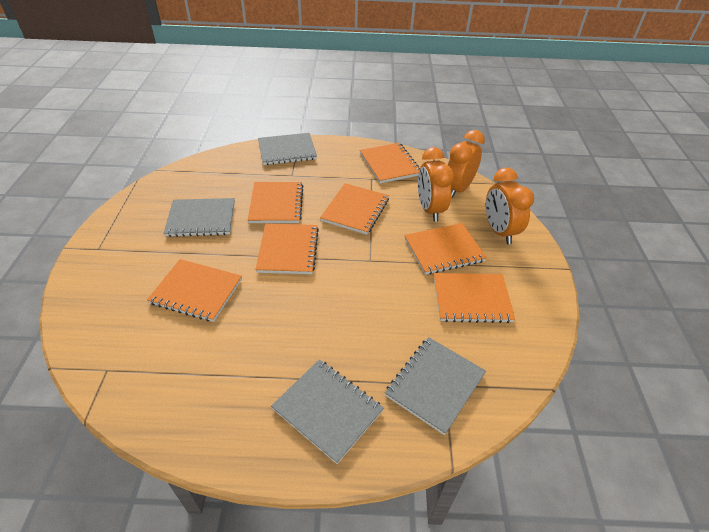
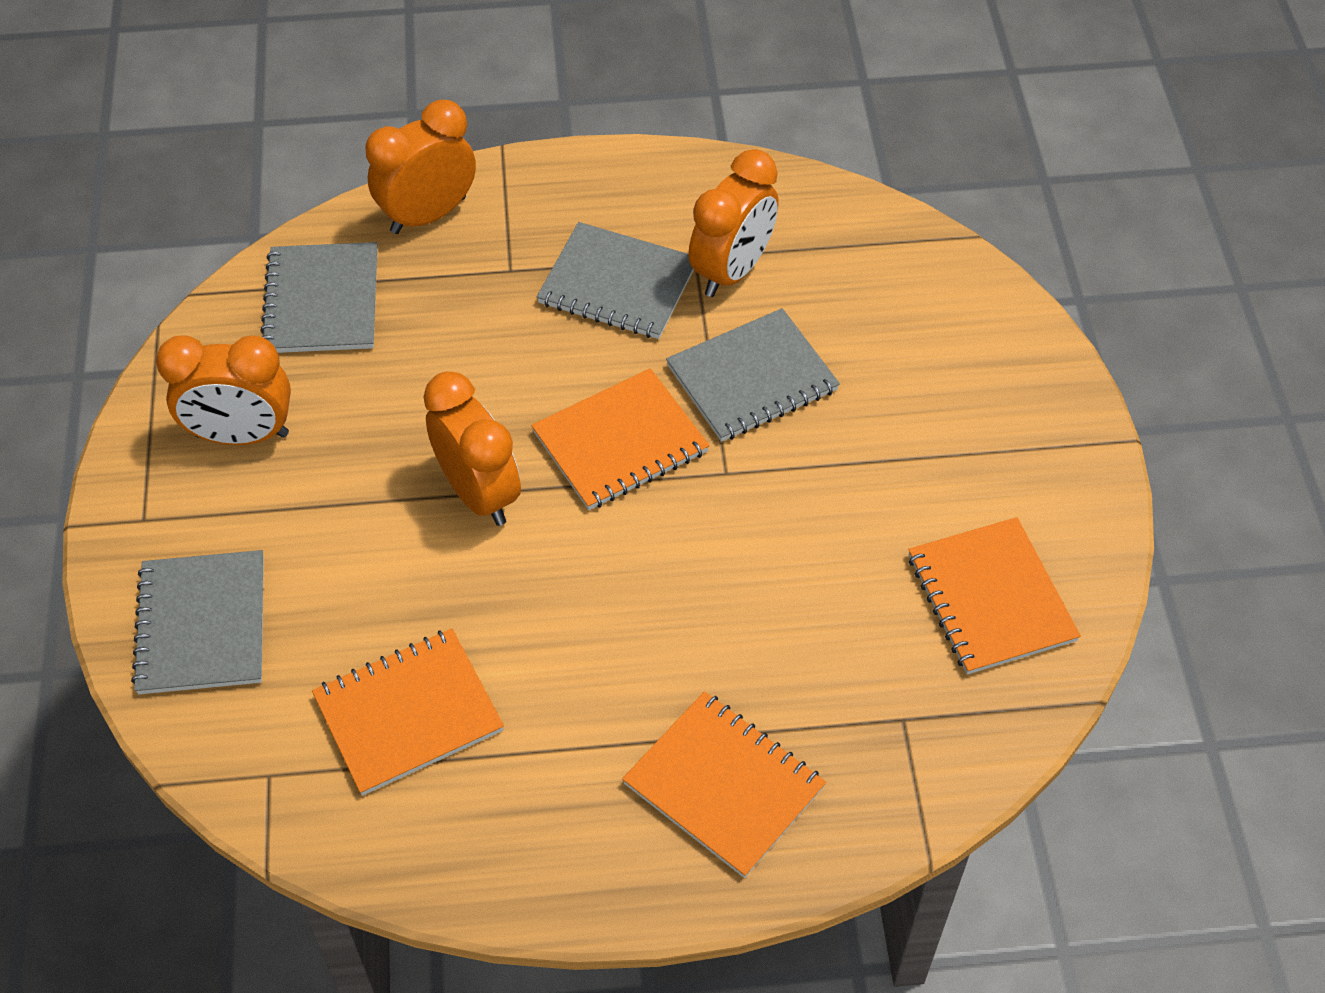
orange clock: 3 -> 4
orange notebook: 7 -> 4

